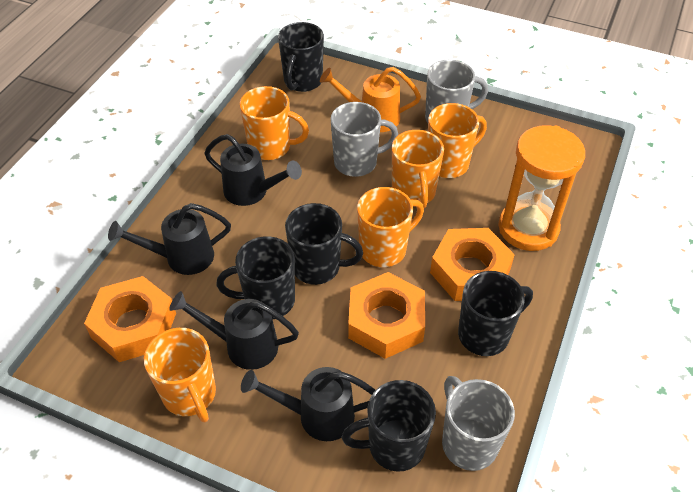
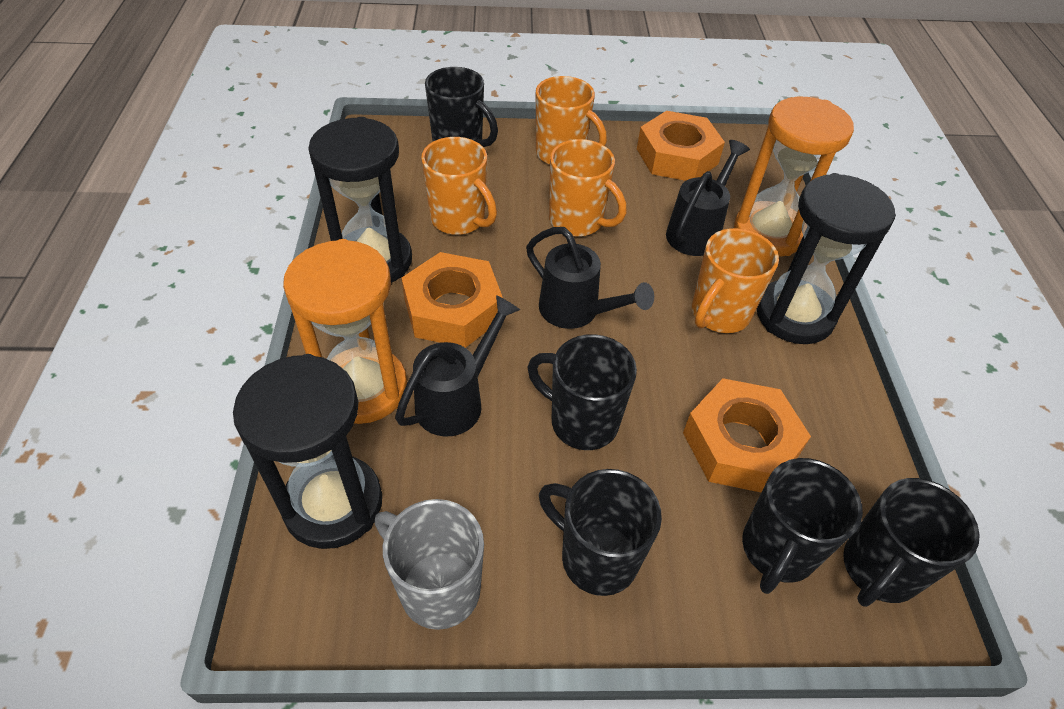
black hourglass: 0 -> 3
black watering can: 4 -> 3
grey mug: 3 -> 1
orange hourglass: 1 -> 2
orange mug: 5 -> 4
orange watering can: 1 -> 0

